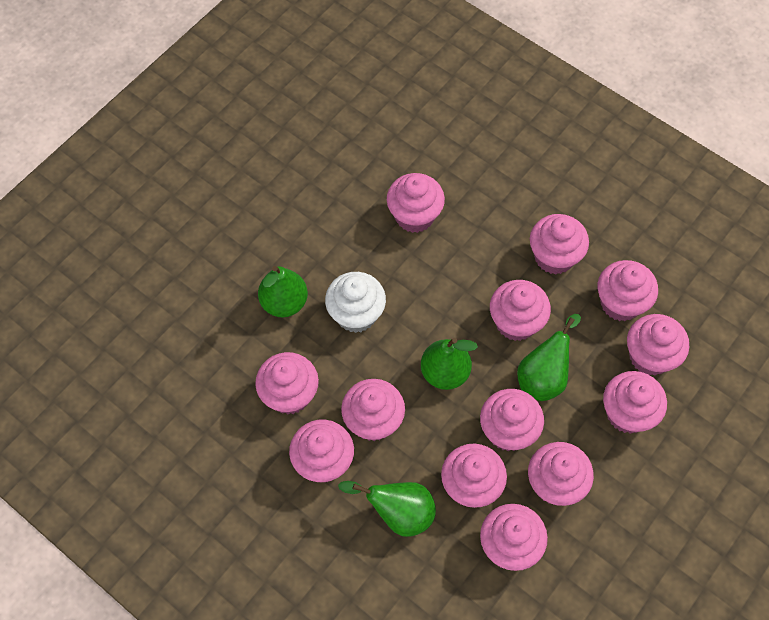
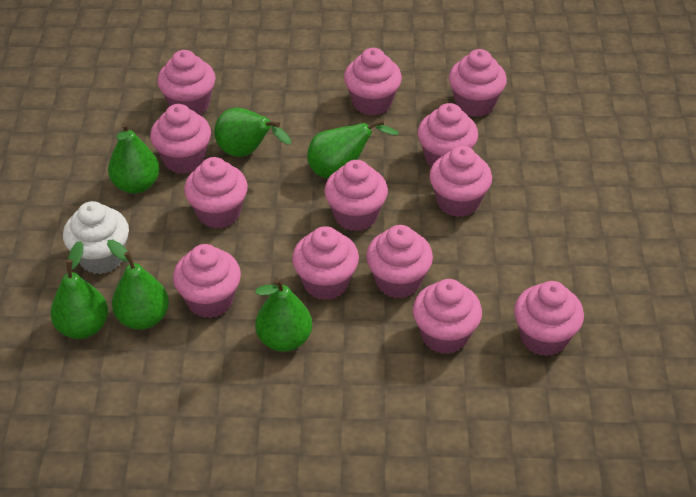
green pear: 4 -> 6

